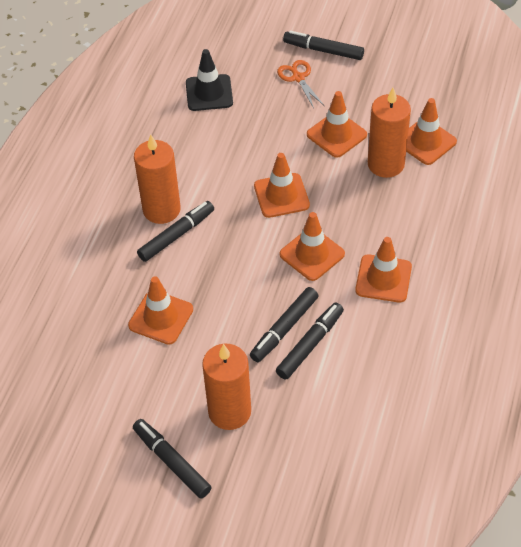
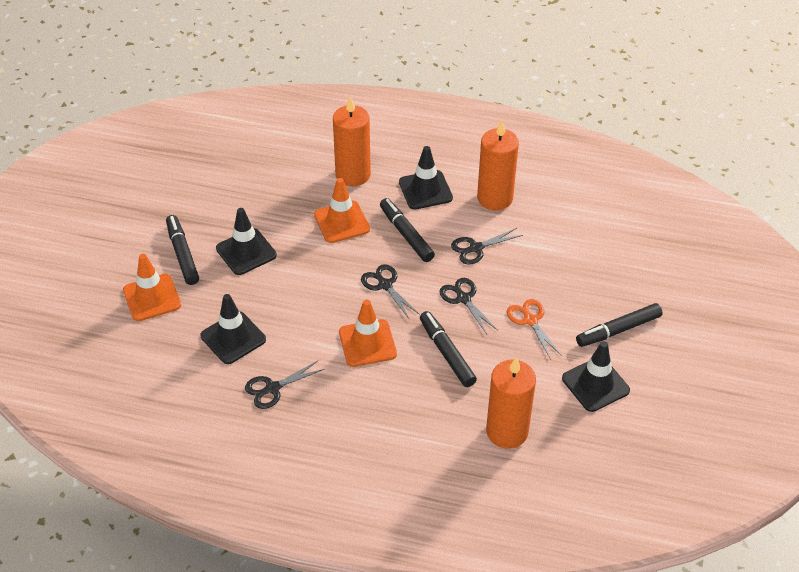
black marker: 5 -> 4
black scissors: 0 -> 4
black traffic cone: 1 -> 4
orange traffic cone: 6 -> 3

